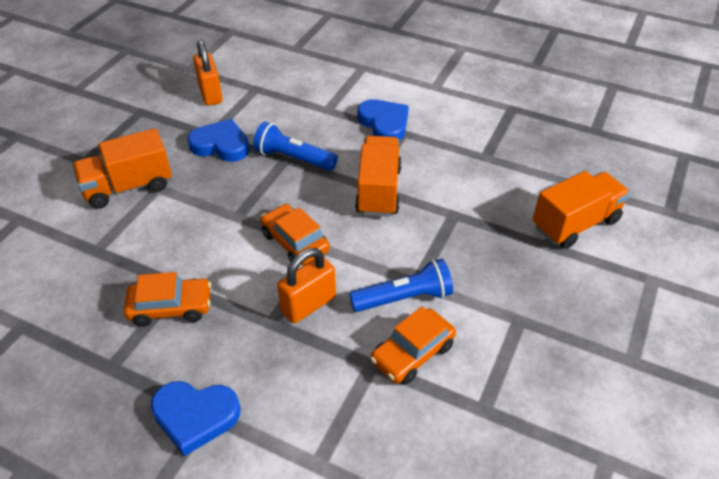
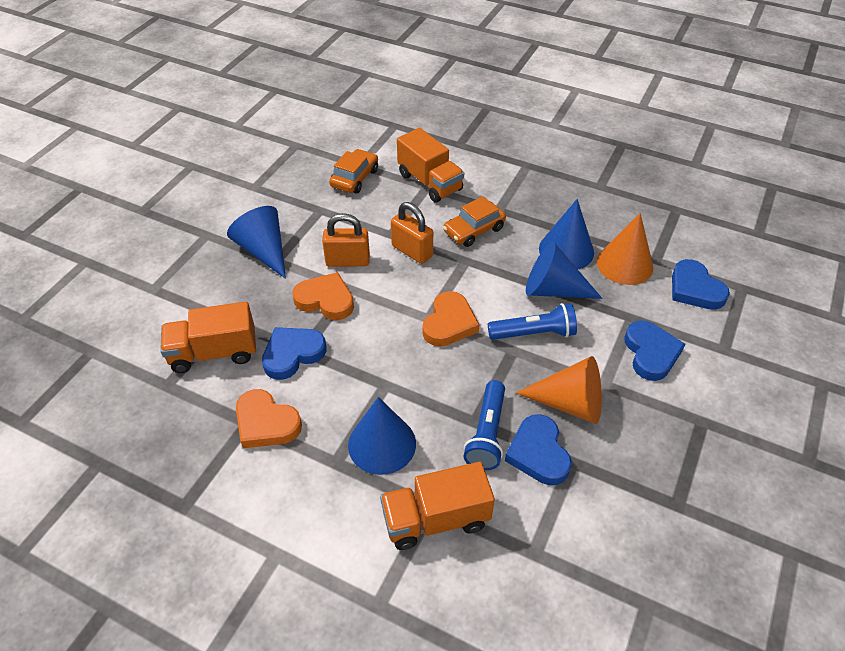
blue cone: 0 -> 4
blue heart: 3 -> 4
orange car: 3 -> 2
orange cone: 0 -> 2
orange heart: 0 -> 3

